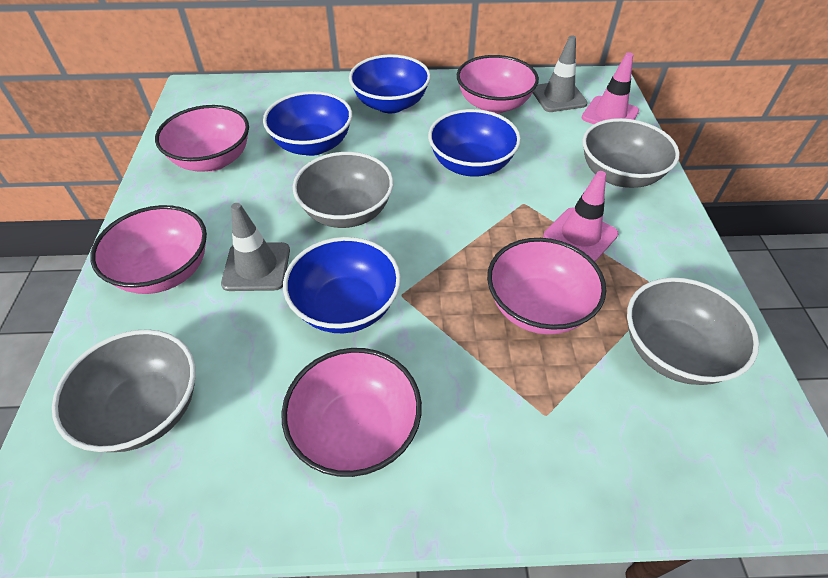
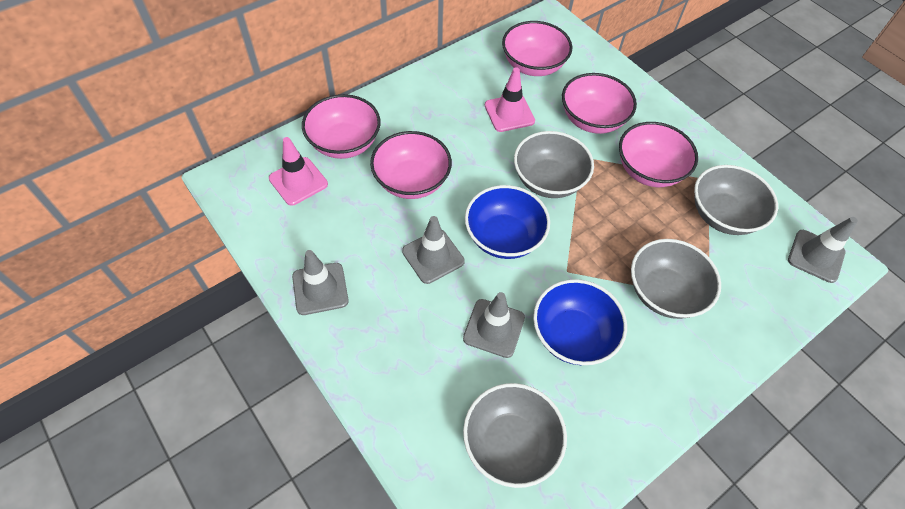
blue bowl: 4 -> 2
grey traffic cone: 2 -> 4

